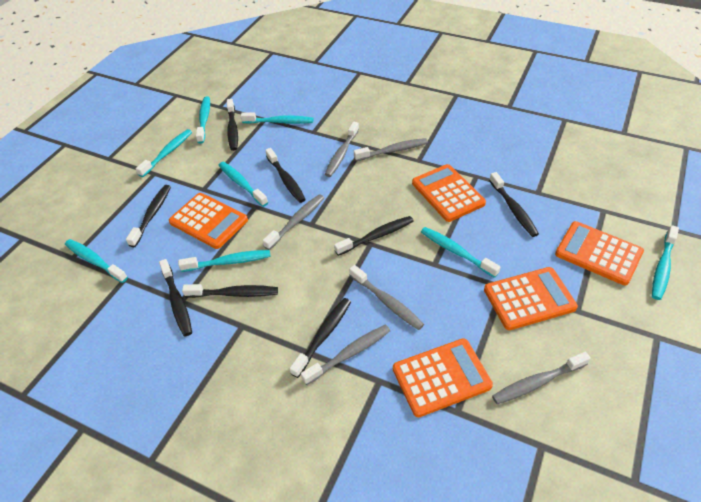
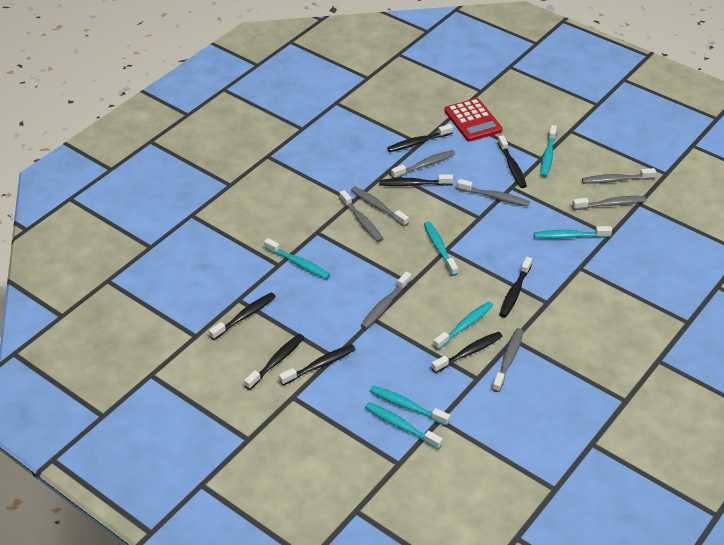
grey toothbrush: 6 -> 8
orange calculator: 5 -> 0
red calculator: 0 -> 1
turquoise toothbrush: 8 -> 7

